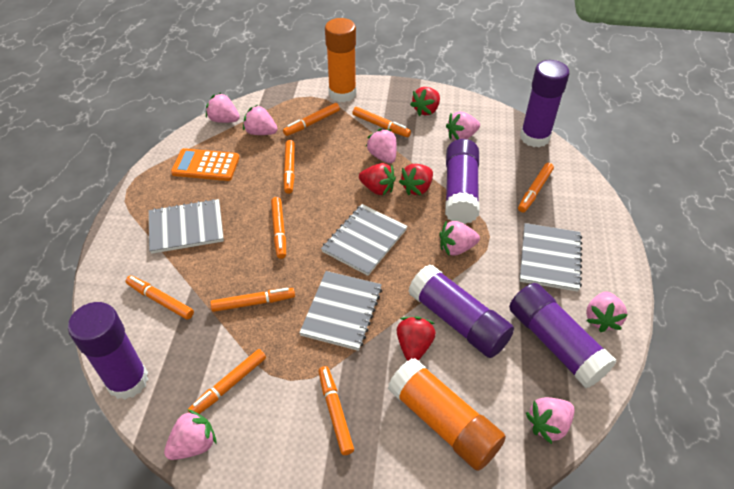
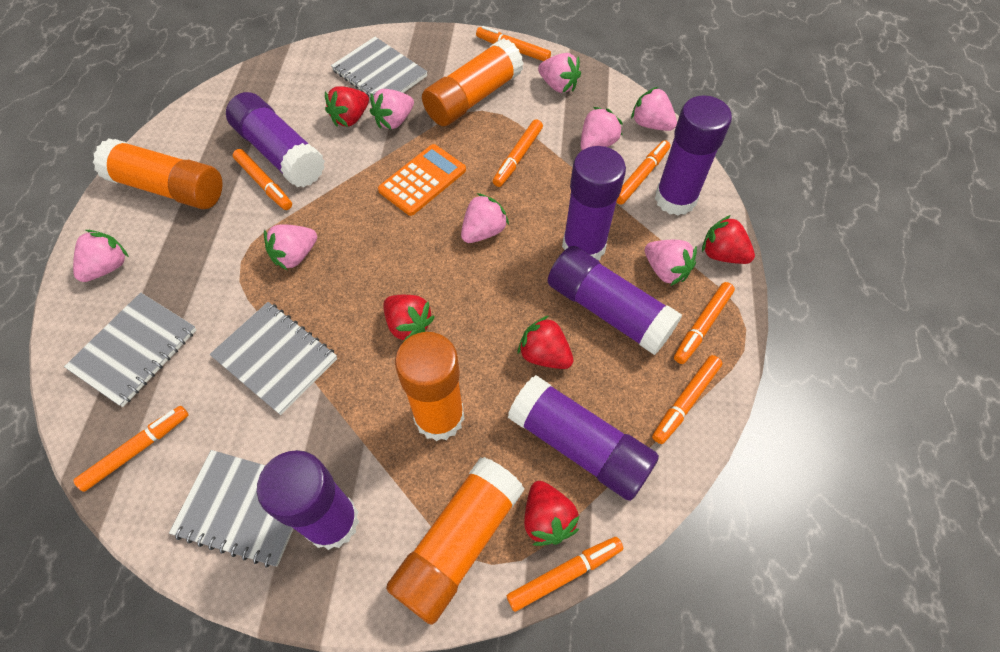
orange glue stick: 2 -> 4
orange marker: 9 -> 8
purple glue stick: 5 -> 6
red strawberry: 4 -> 5

